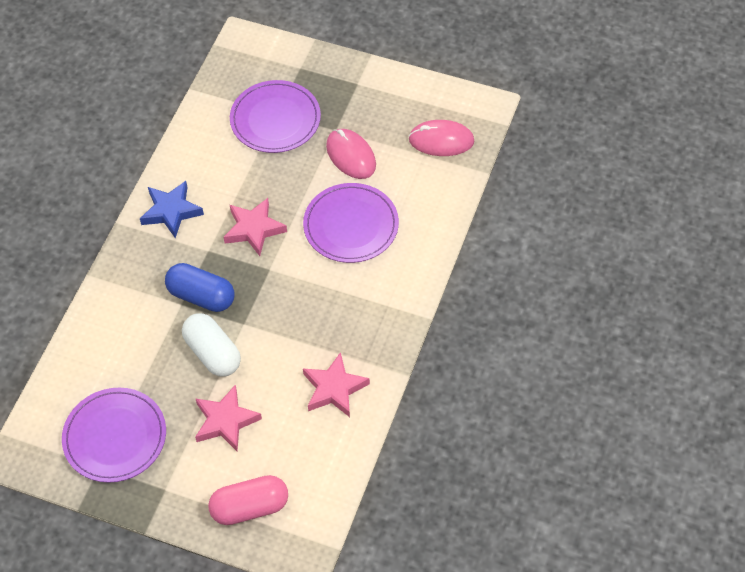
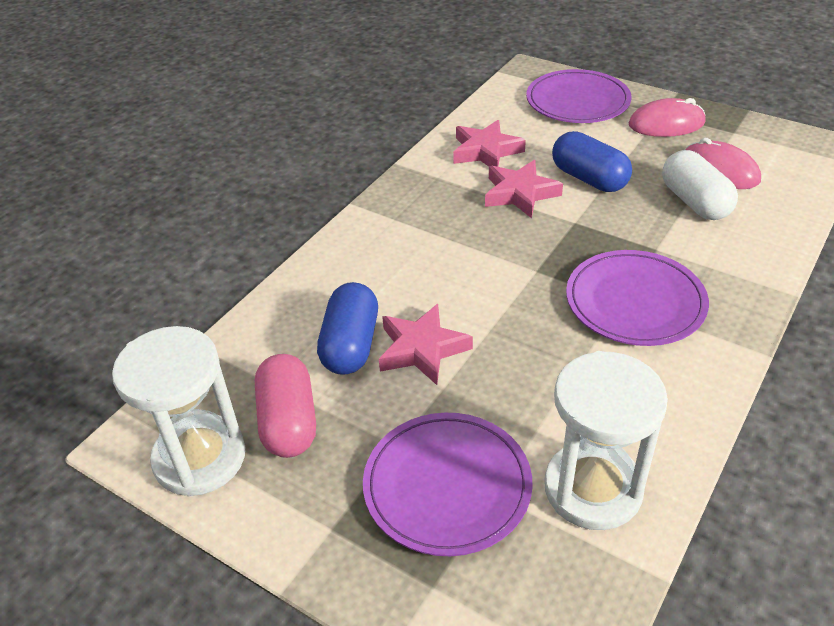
blue capsule: 1 -> 2
blue star: 1 -> 0
white hourglass: 0 -> 2

